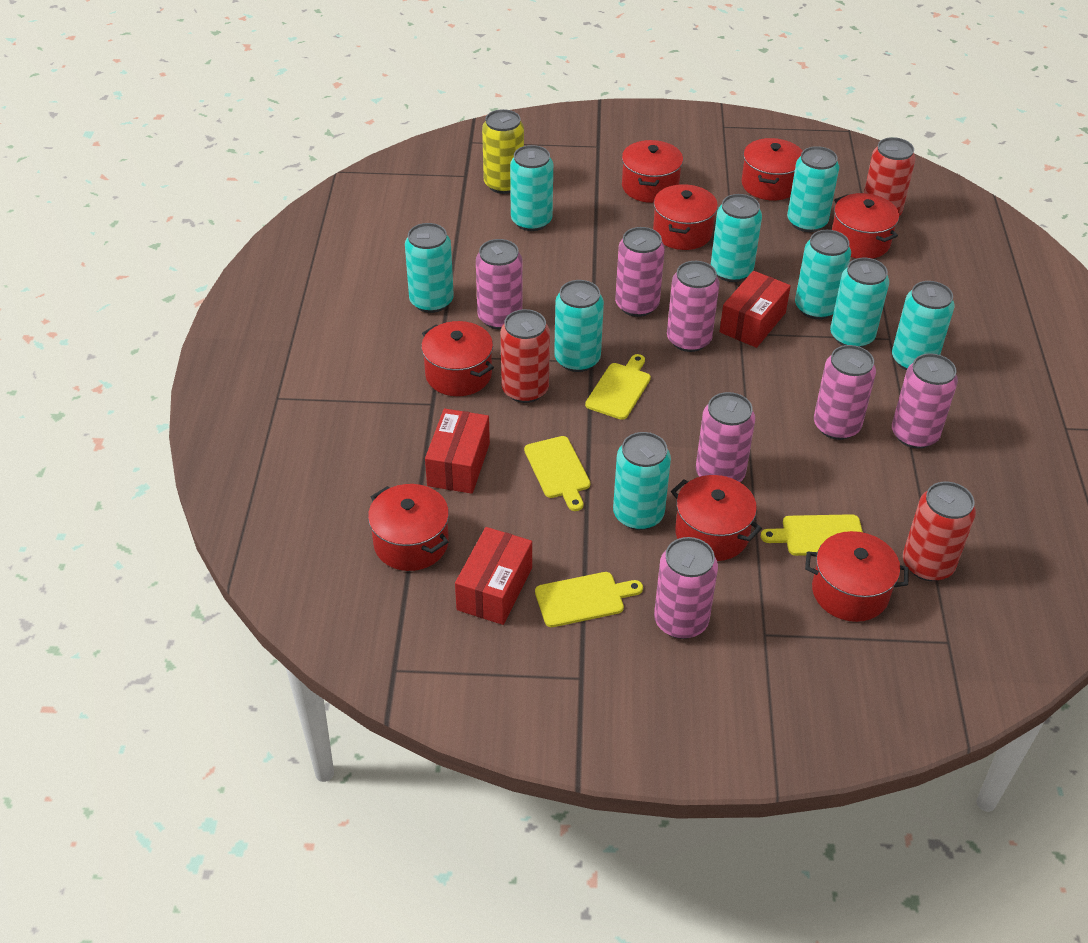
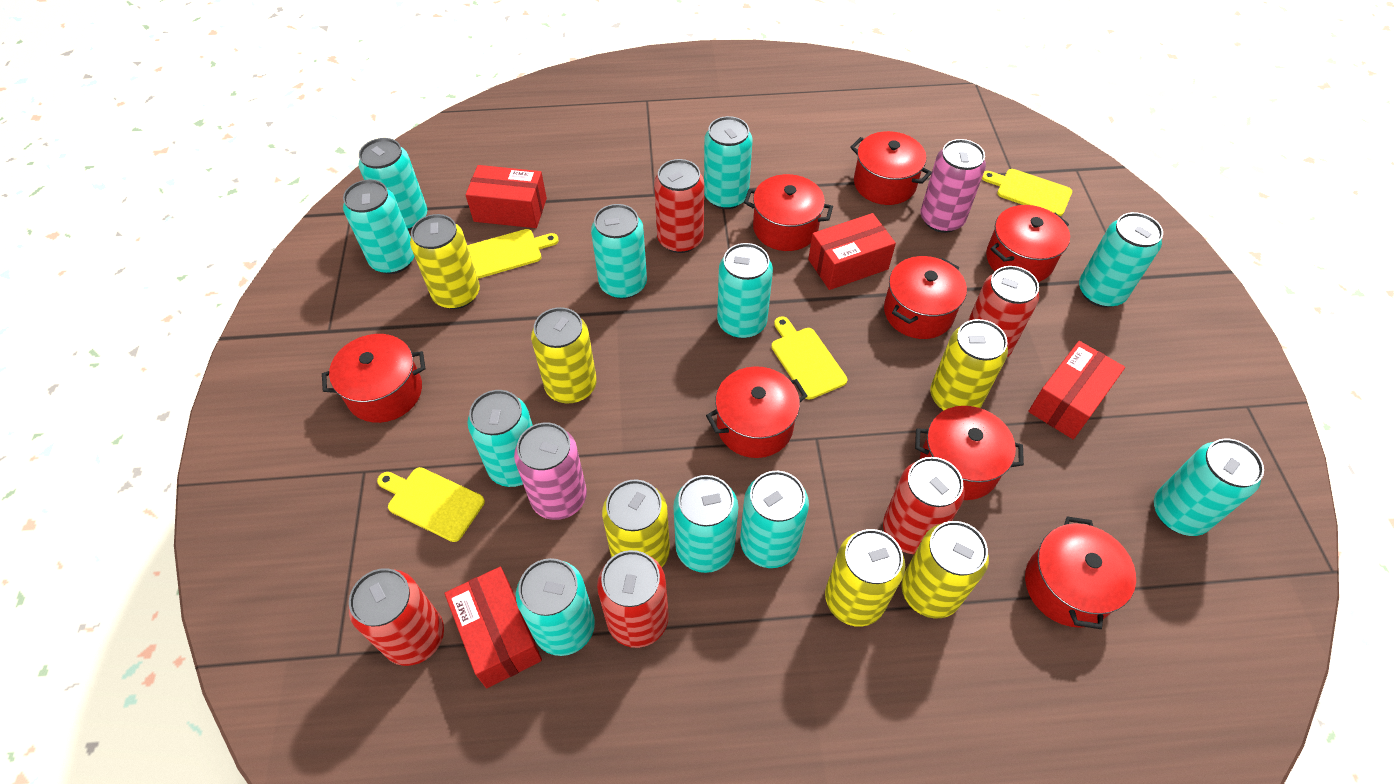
pink can: 7 -> 2
red box: 3 -> 4
red can: 3 -> 5
turquoise can: 9 -> 11
yellow can: 1 -> 6

